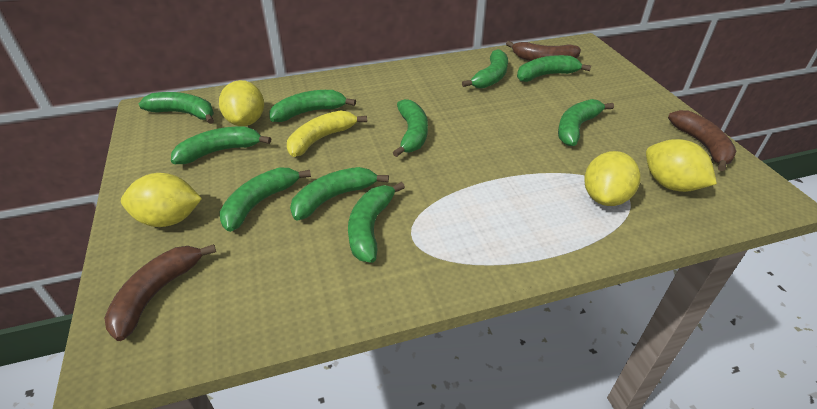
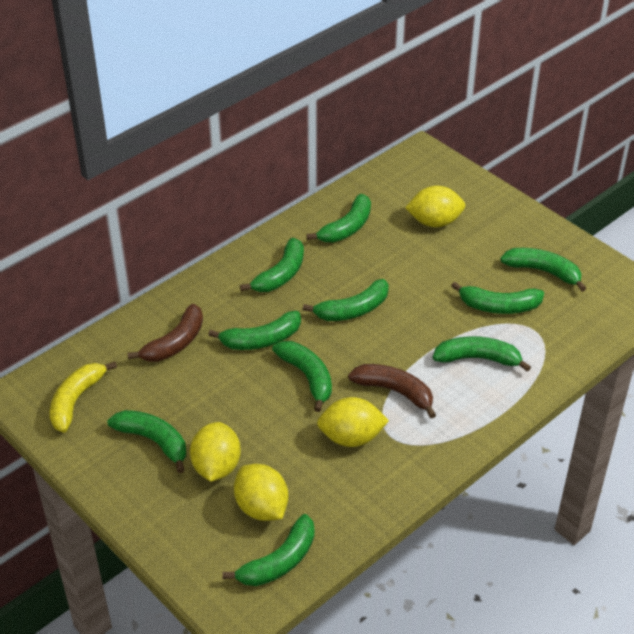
brown banana: 3 -> 2

